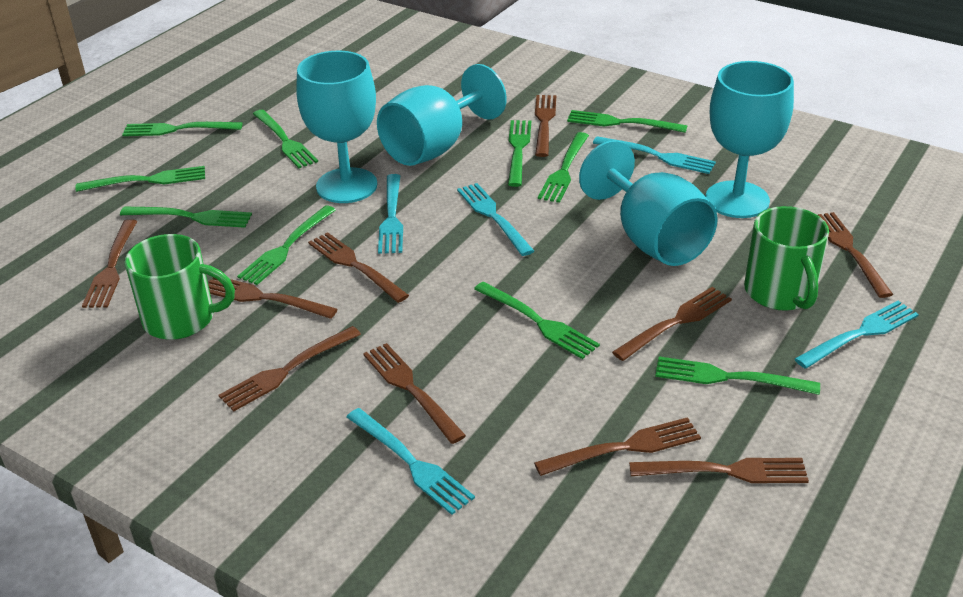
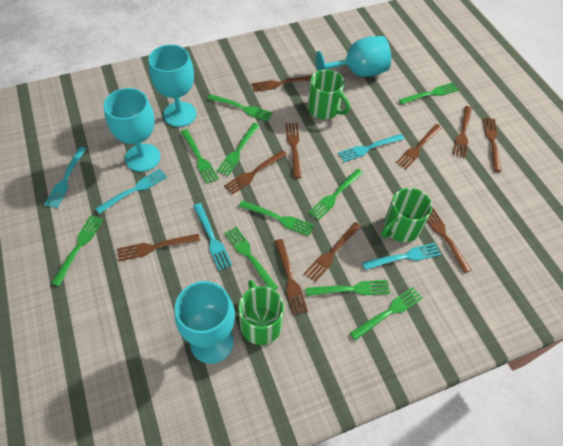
green mug: 2 -> 3

